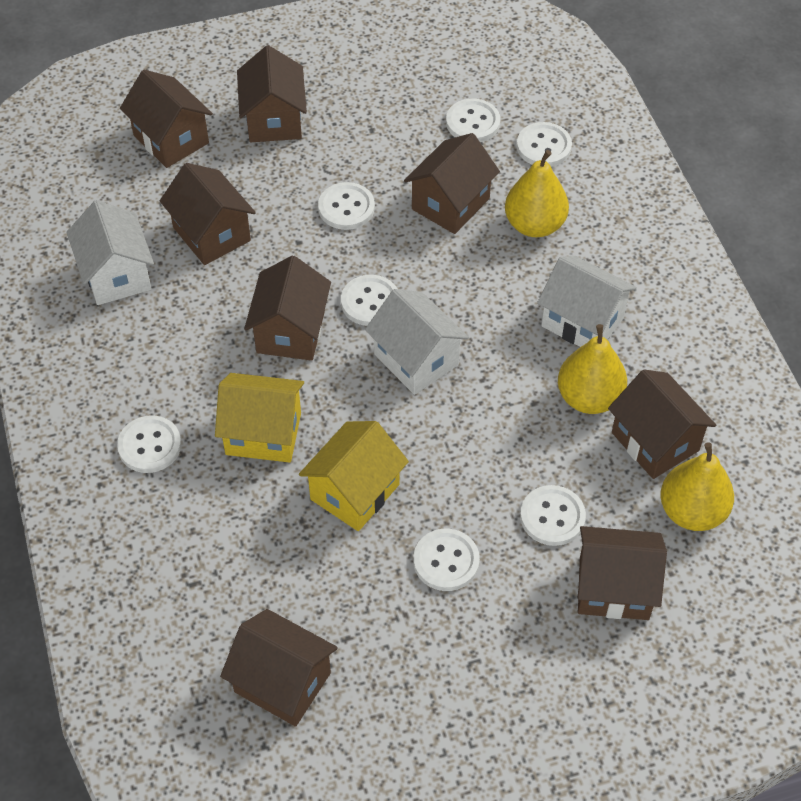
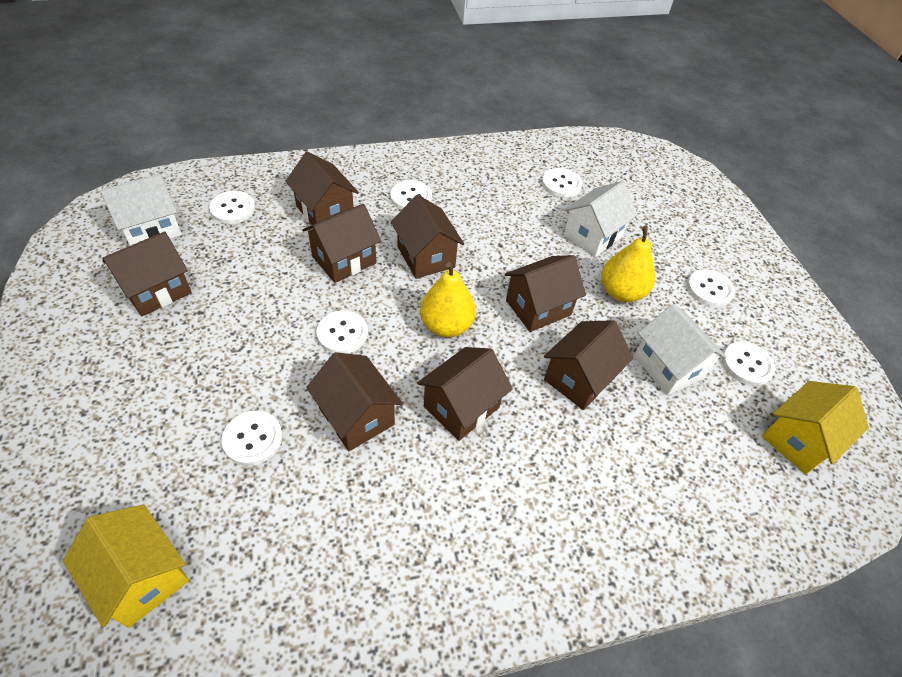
yellow pear: 3 -> 2

